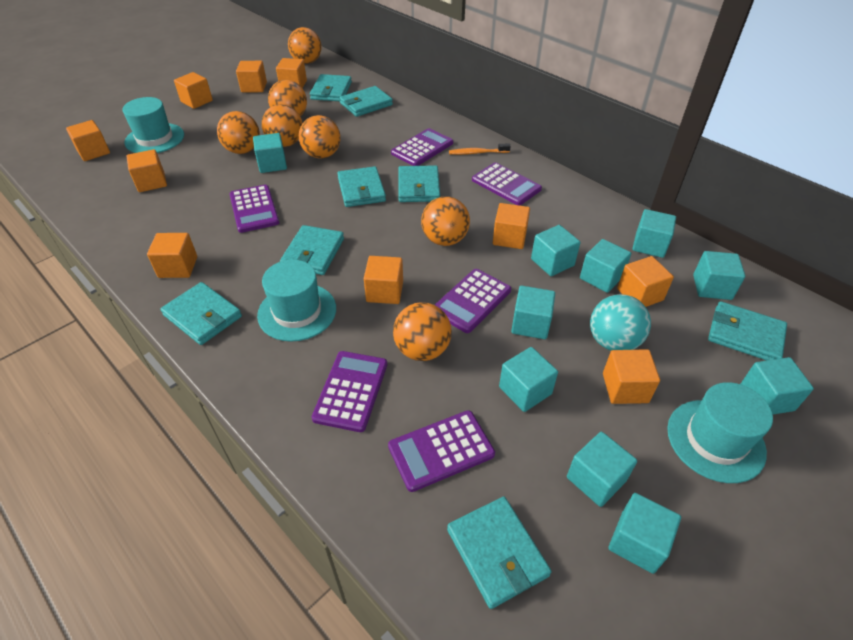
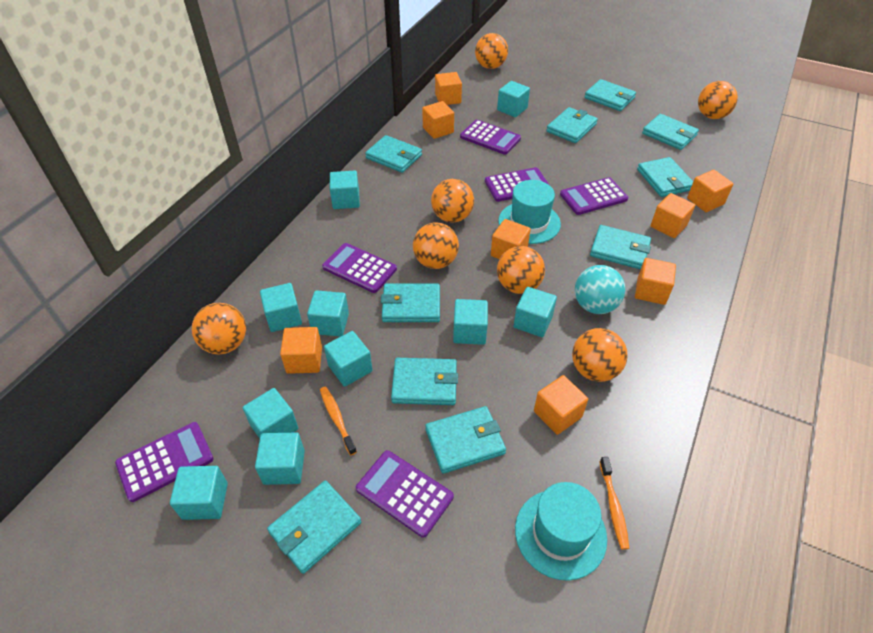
orange cube: 10 -> 8
orange toothbrush: 1 -> 2
turquoise hat: 3 -> 2
turquoise wallet: 8 -> 10

